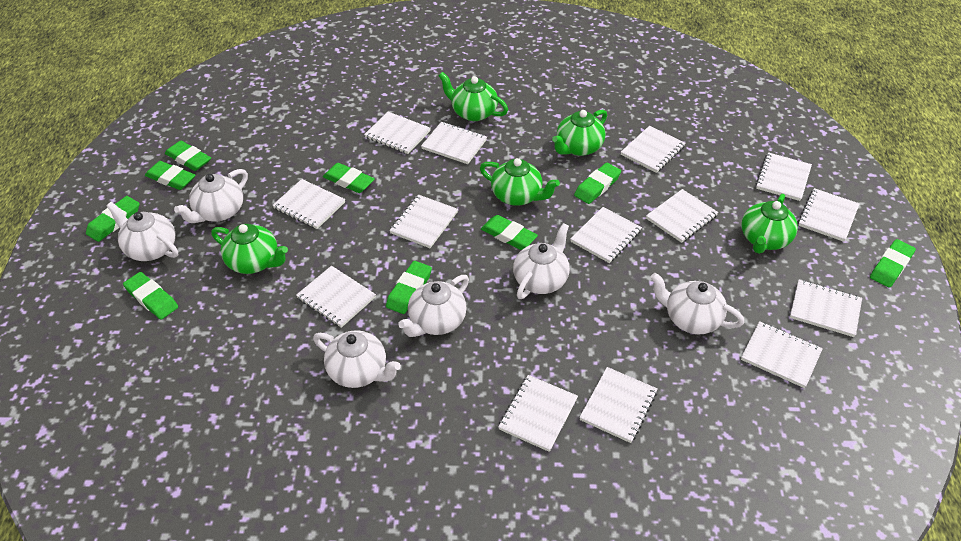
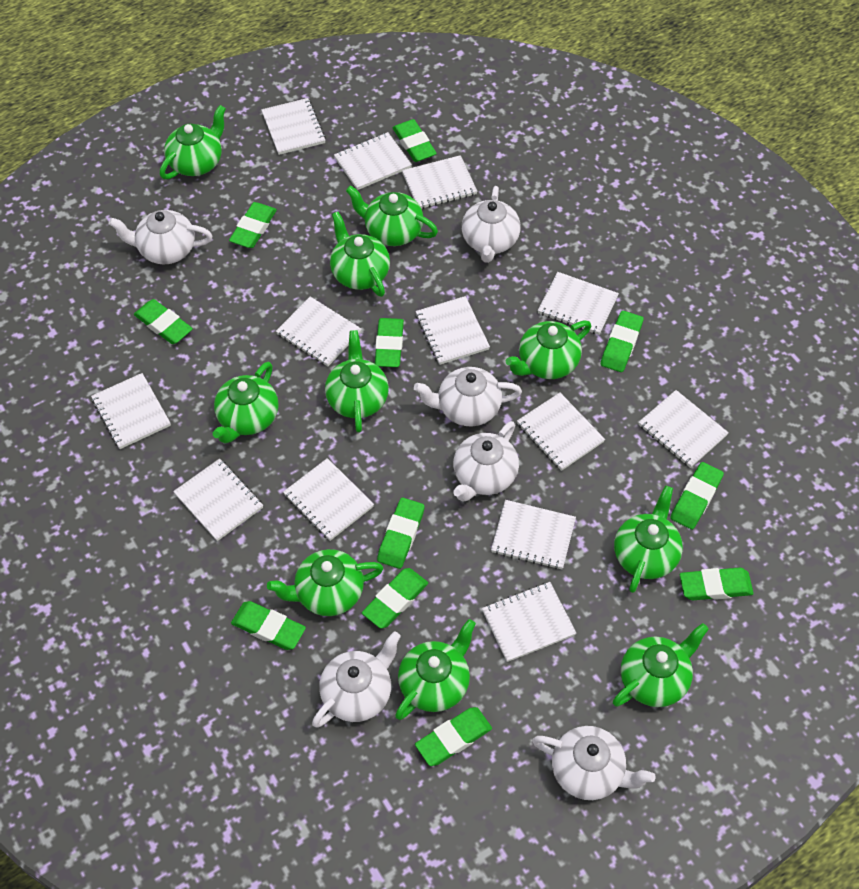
green eraser: 9 -> 11
green teapot: 5 -> 10
white notebook: 14 -> 13

